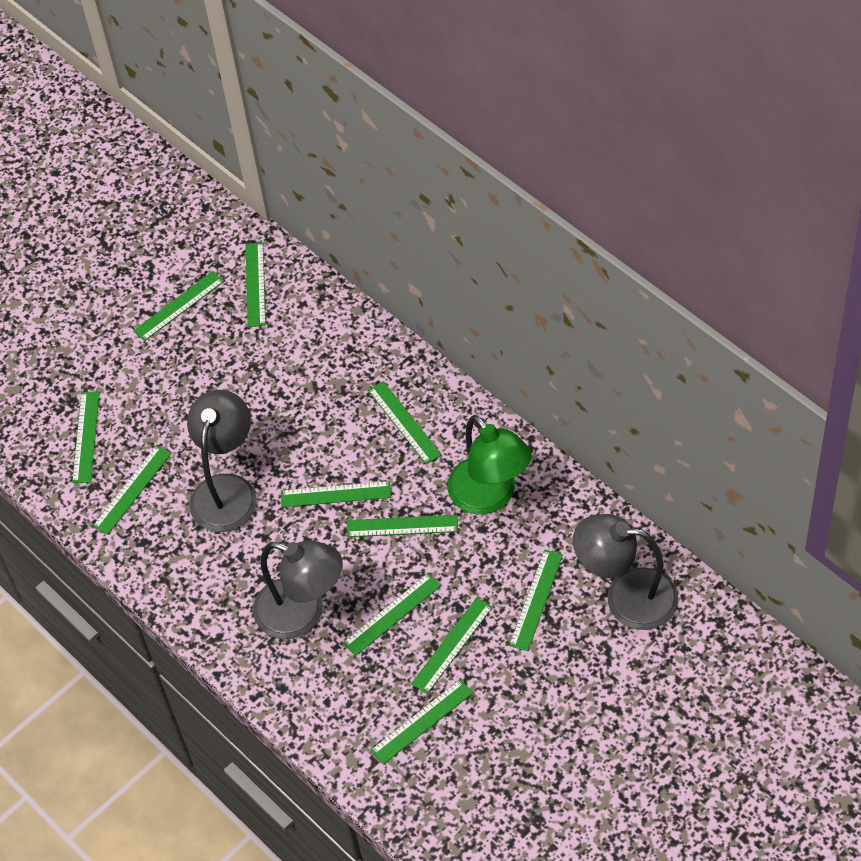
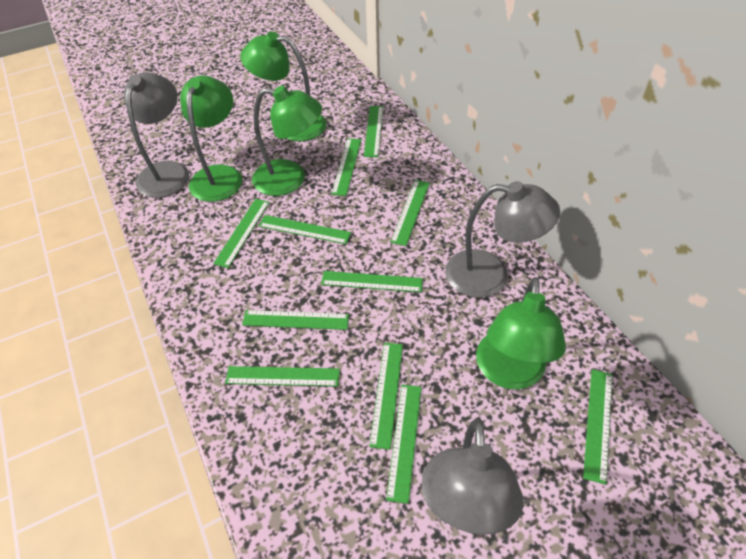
green lamp: 1 -> 4

